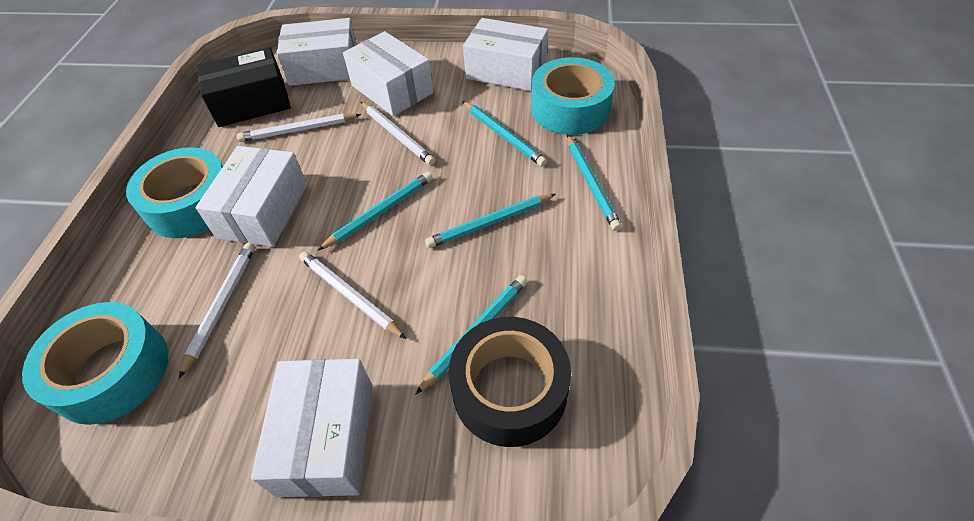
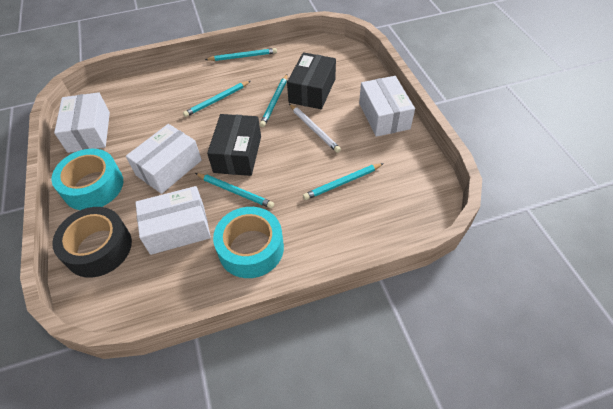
black box: 1 -> 2
turquoise tape: 3 -> 2
white box: 5 -> 4
white pencil: 4 -> 1

